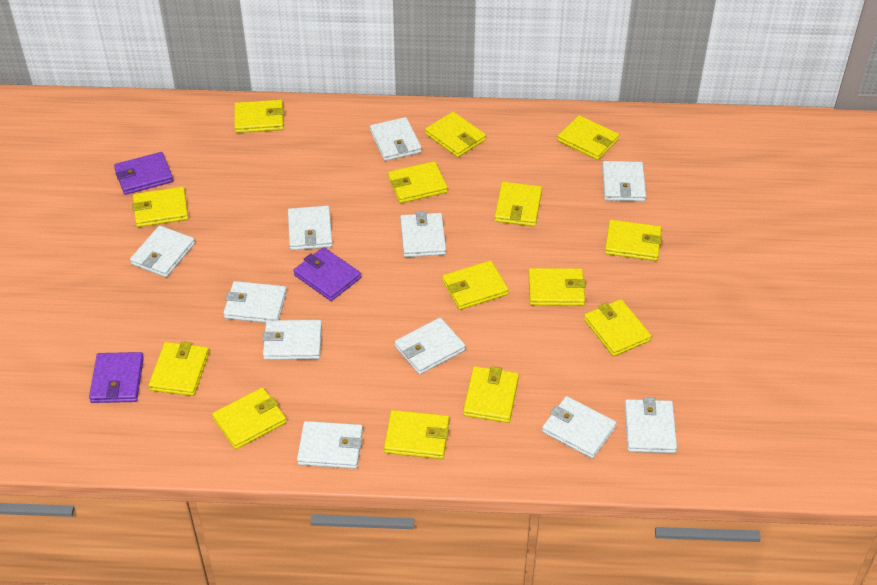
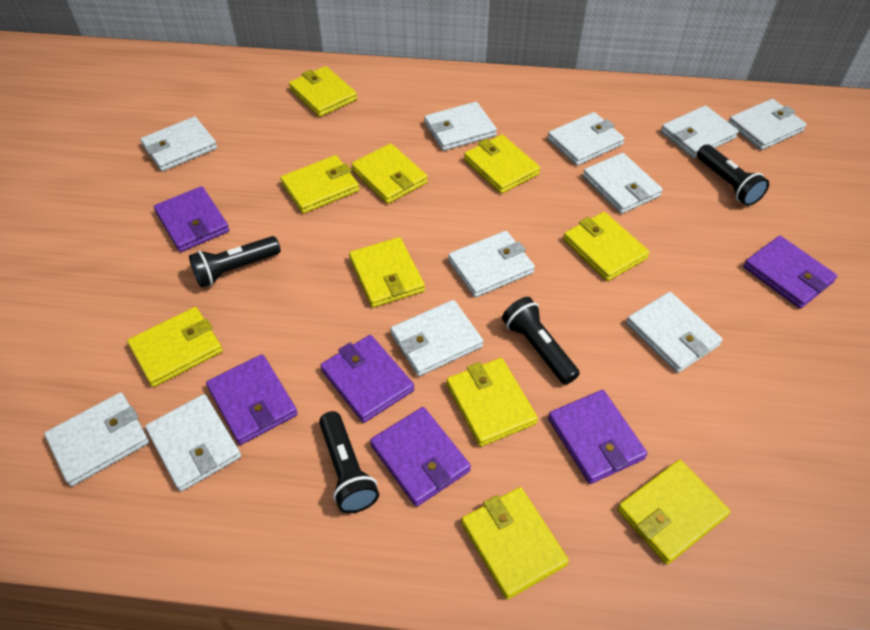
black flashlight: 0 -> 4
purple wallet: 3 -> 6
yellow wallet: 14 -> 10

